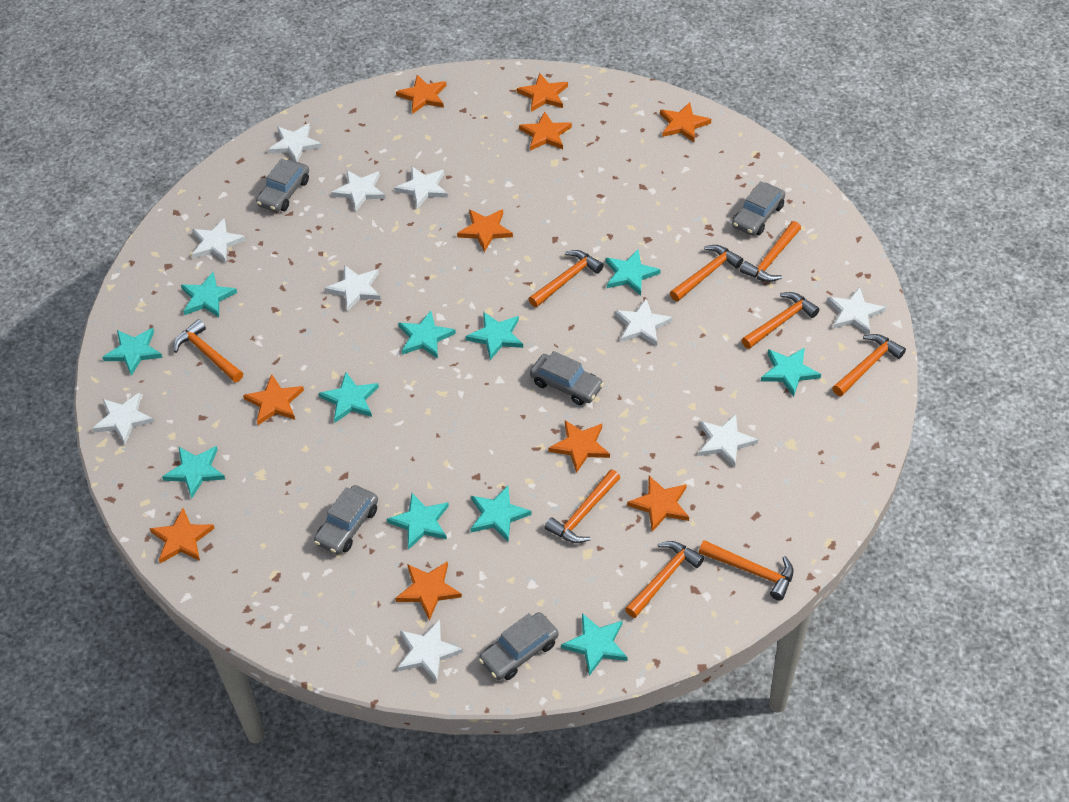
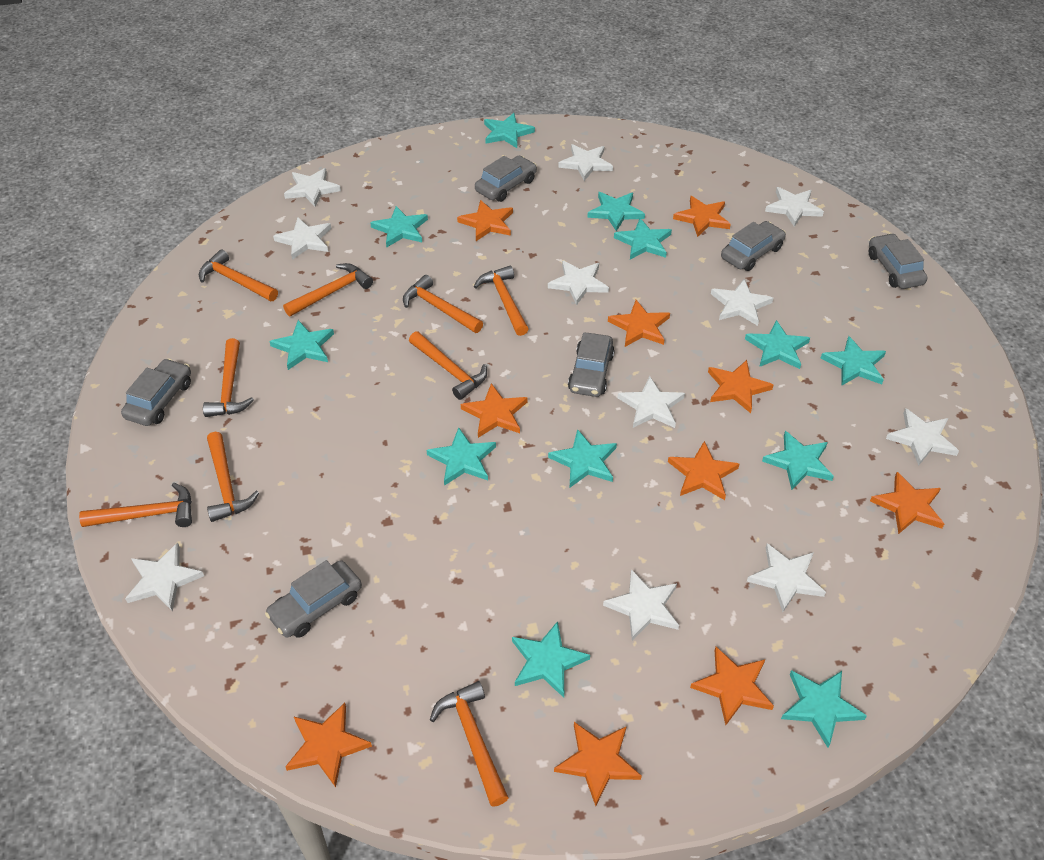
grey car: 5 -> 6
turquoise star: 11 -> 12
white star: 10 -> 11

